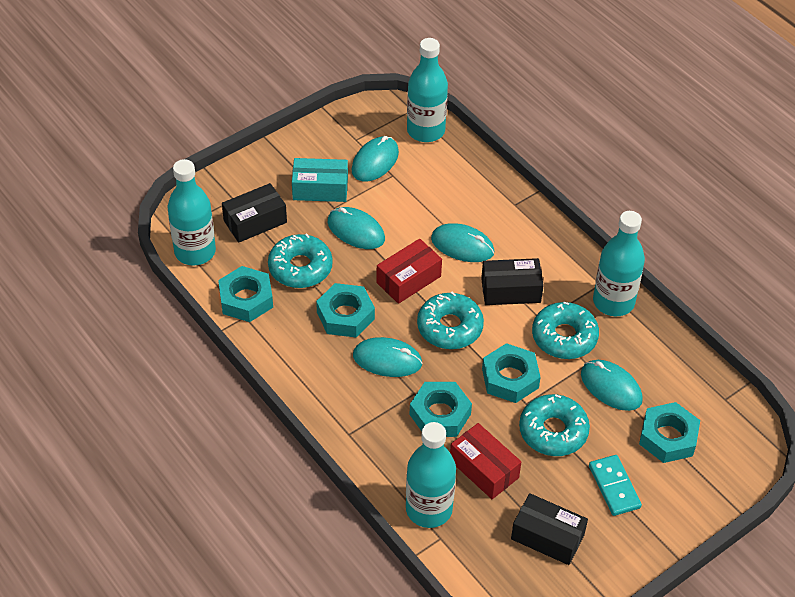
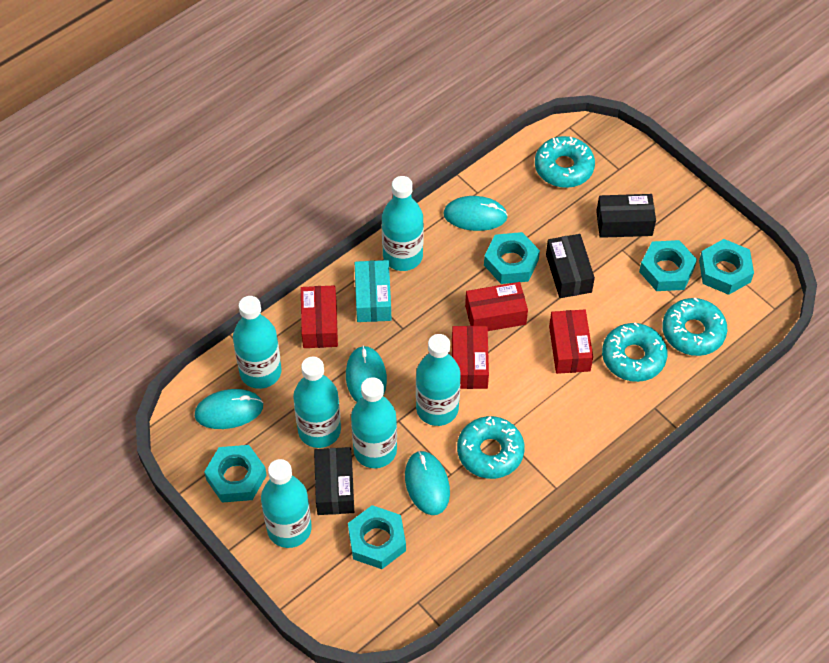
red box: 2 -> 4
turquoise bottle: 4 -> 6
turquoise domino: 1 -> 0
turquoise mouse: 5 -> 4

